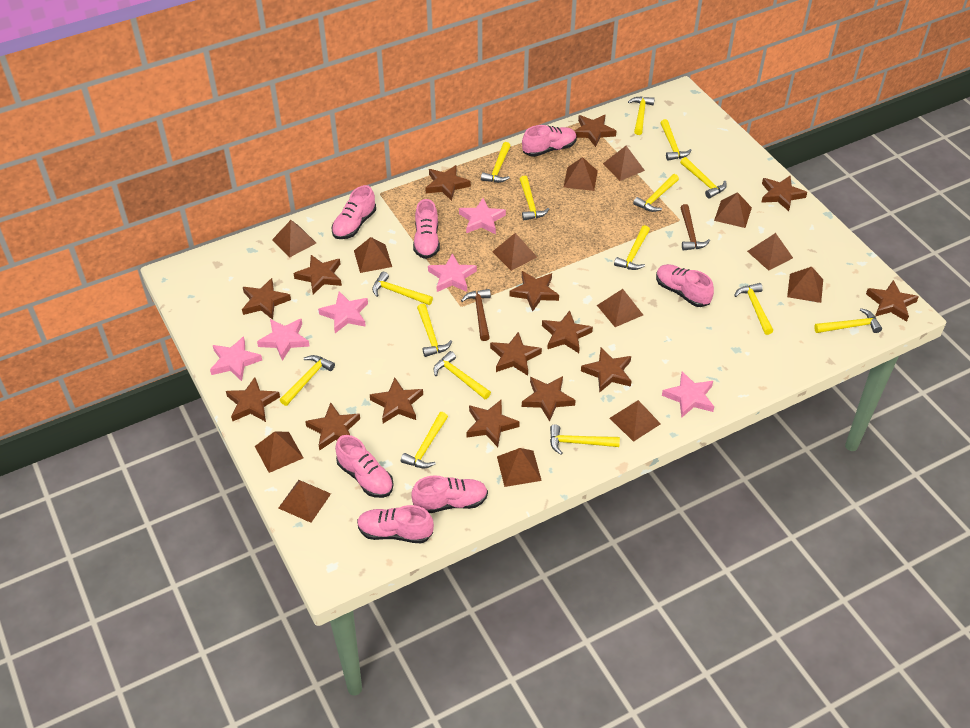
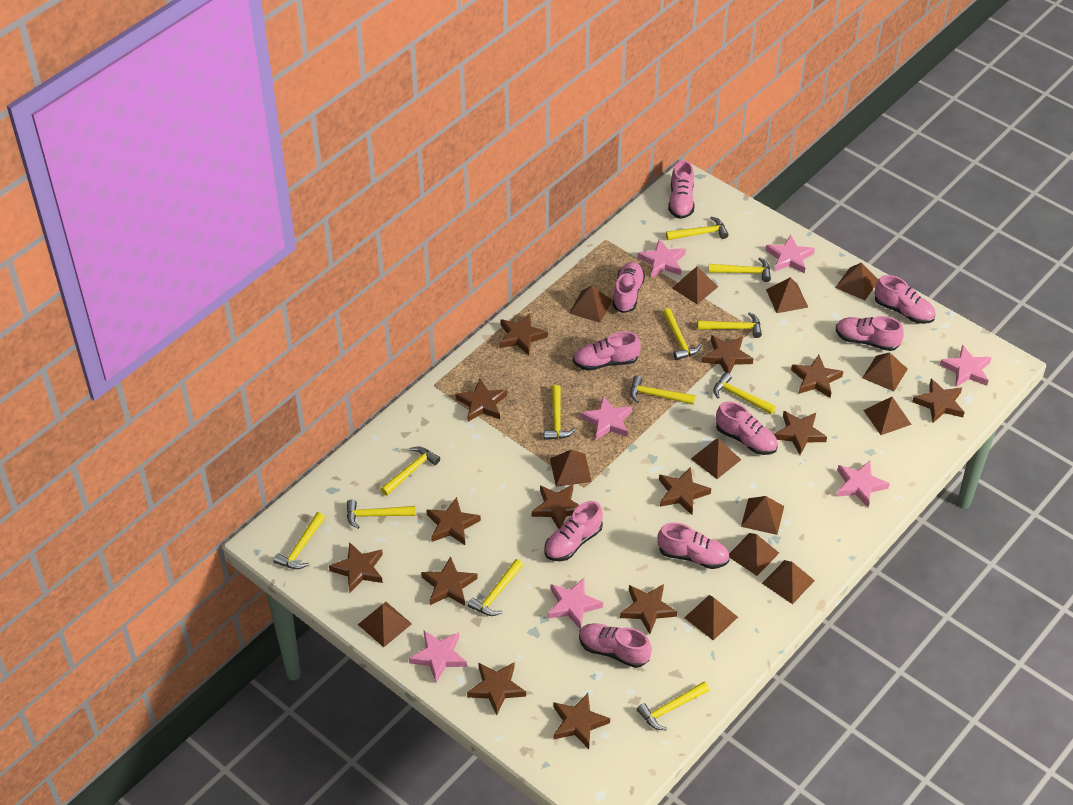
brown hammer: 2 -> 0
brown star: 15 -> 14
pink shoe: 7 -> 9
pink star: 6 -> 7
yellow hammer: 15 -> 12

